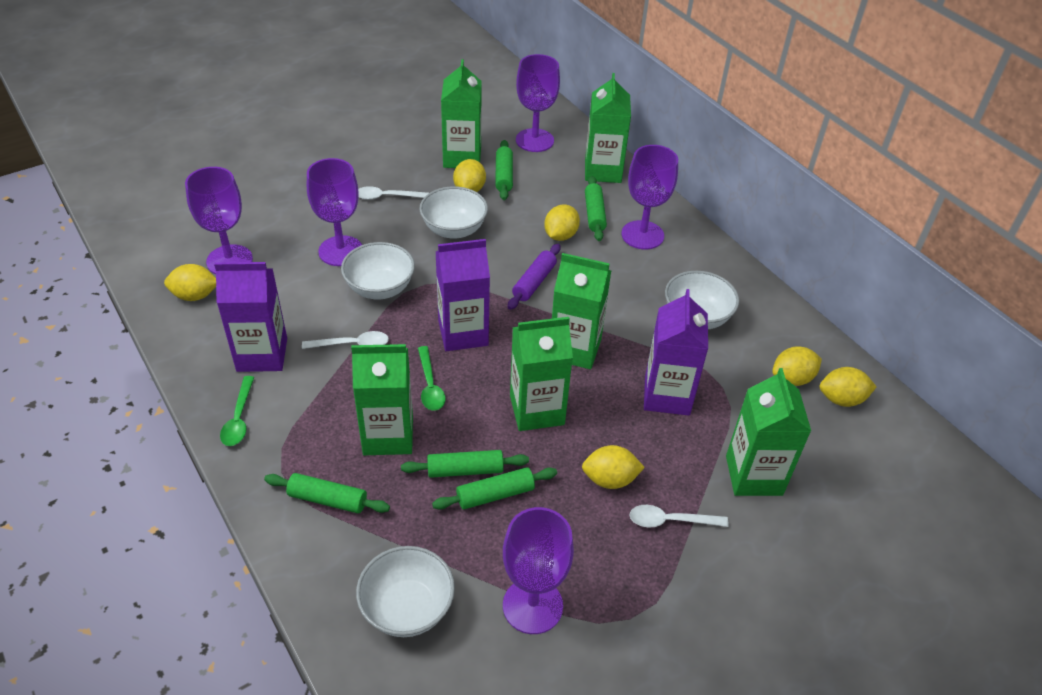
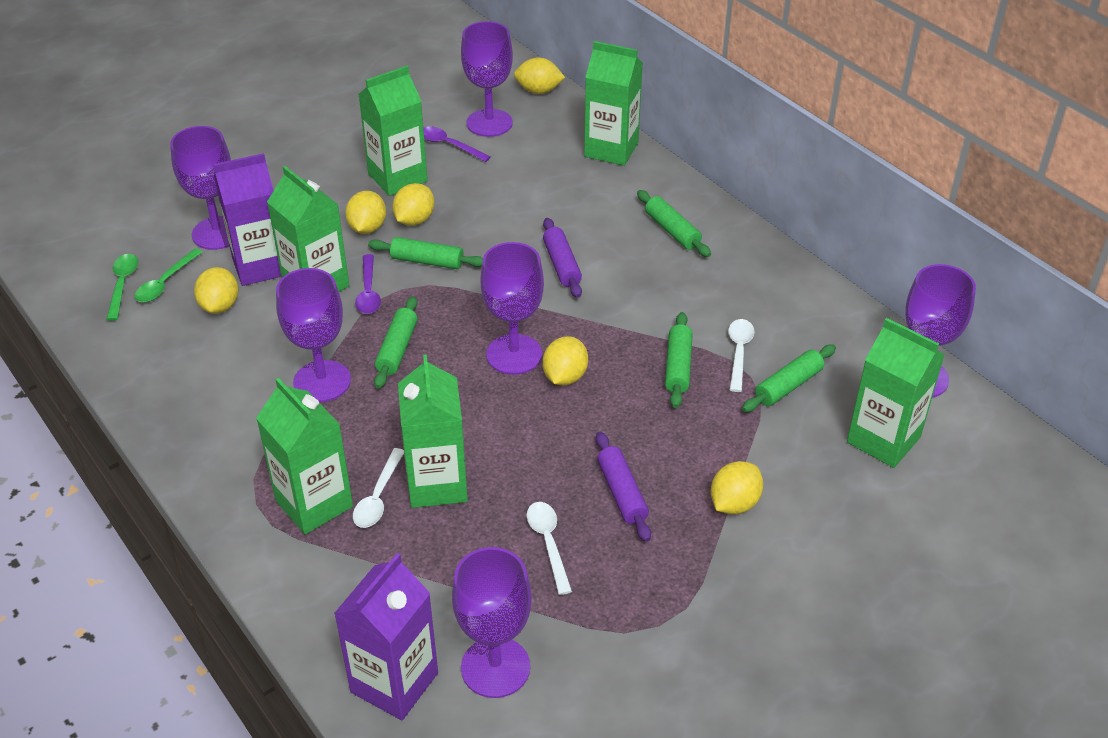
purple carton: 3 -> 2
purple goblet: 5 -> 6
purple rolling pin: 1 -> 2
purple spoon: 0 -> 2
white bowl: 4 -> 0

